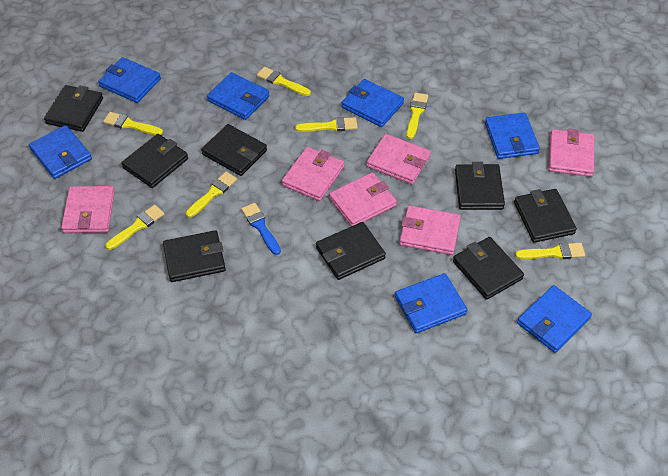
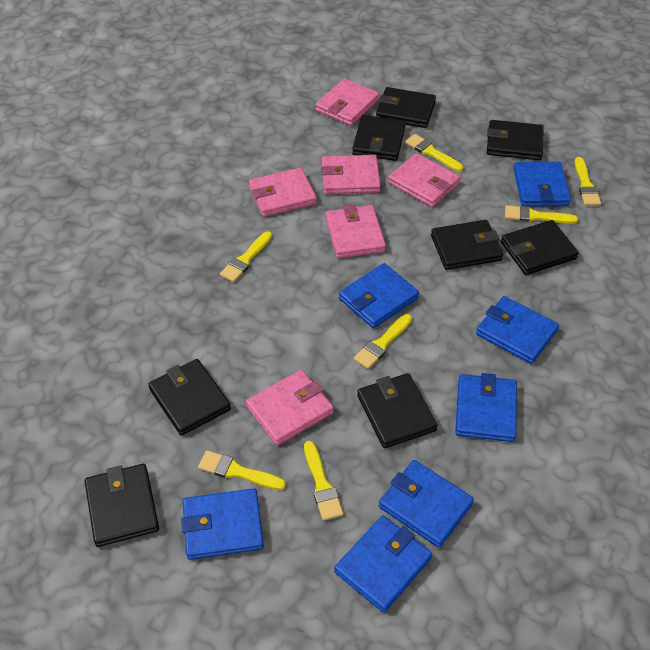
blue brush: 1 -> 0

